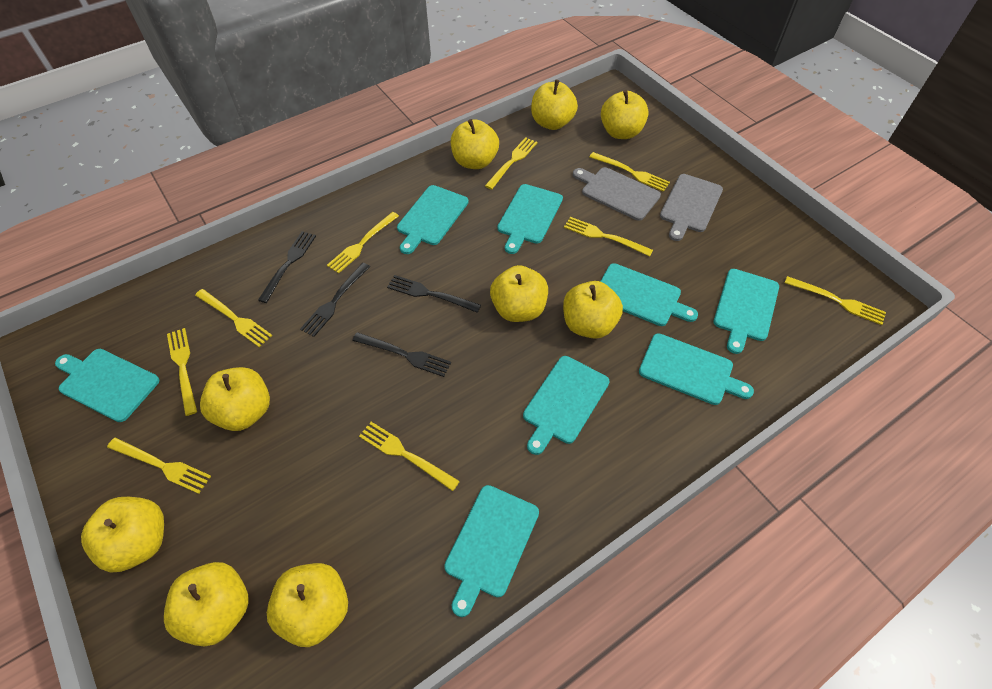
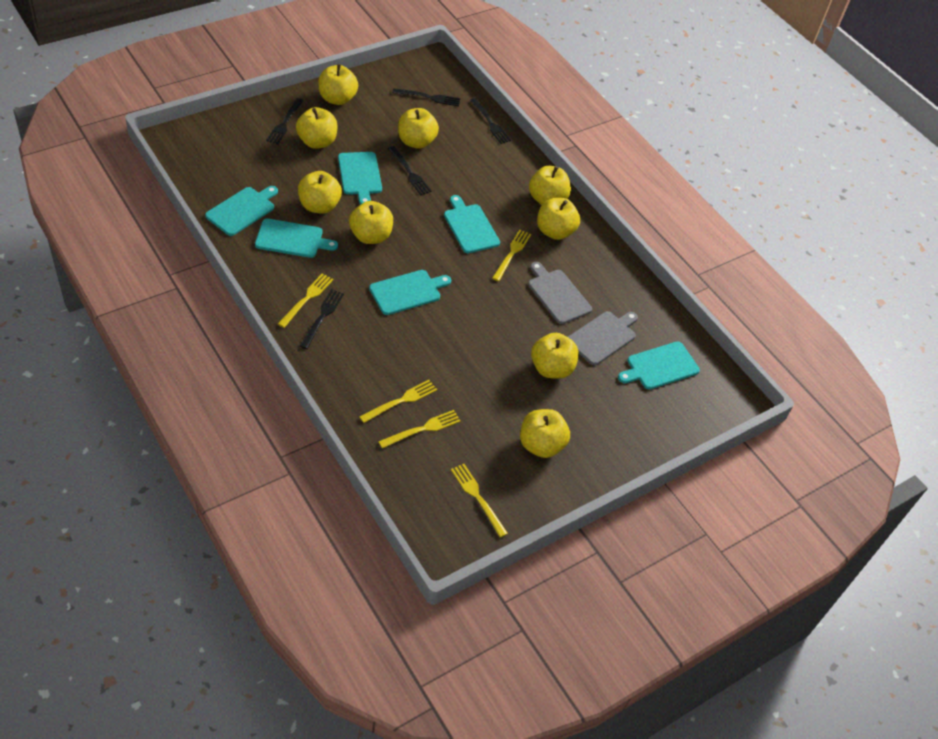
black fork: 4 -> 5
turquoise cutting board: 8 -> 6
yellow fork: 9 -> 5

